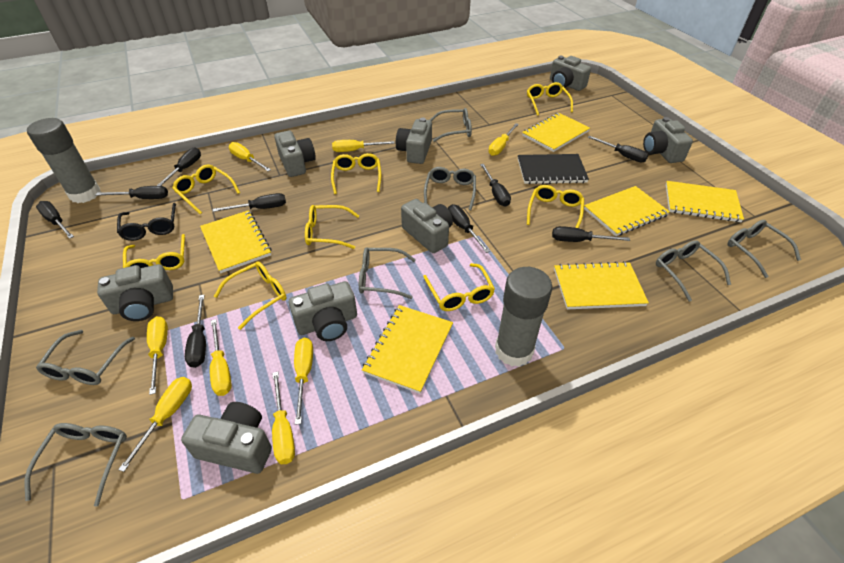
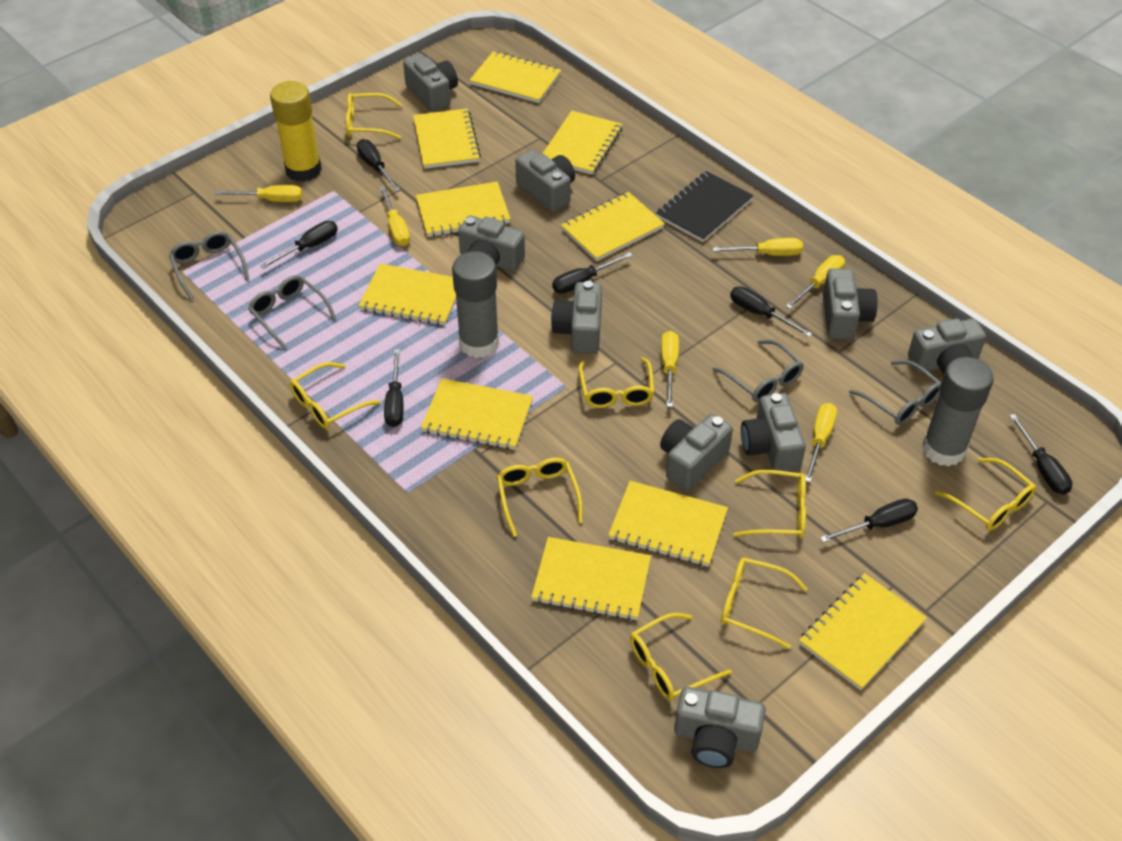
black glasses: 1 -> 0
black screwdriver: 9 -> 7
grey camera: 8 -> 9
grey glasses: 7 -> 4
yellow glue stick: 0 -> 1
yellow notebook: 6 -> 10
yellow screwdriver: 8 -> 6

